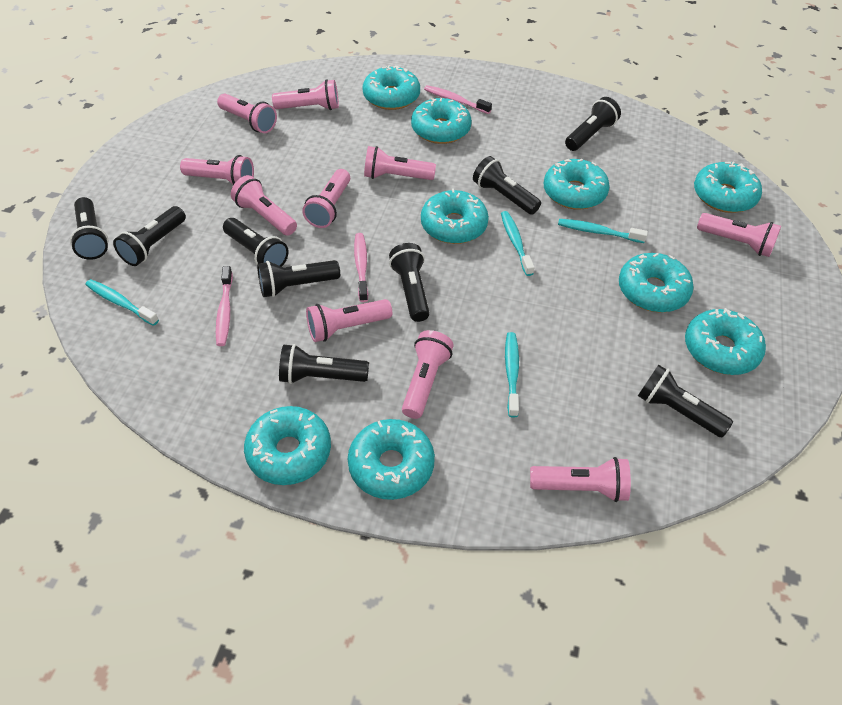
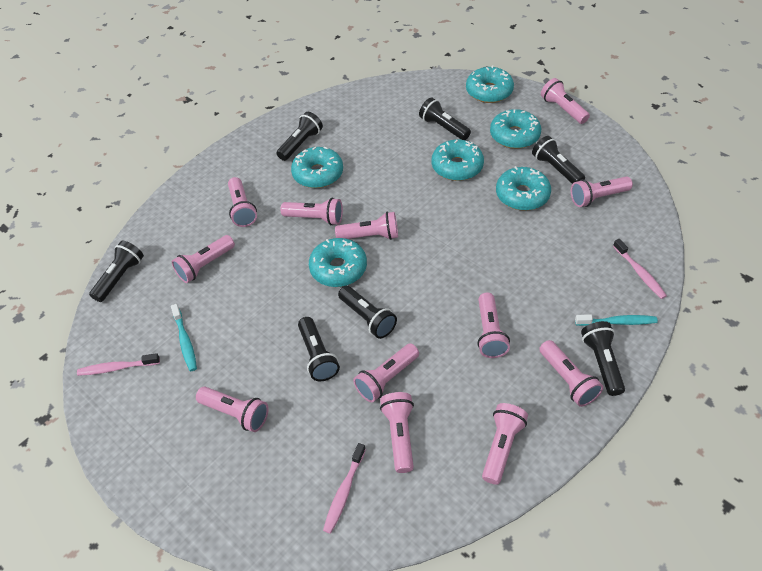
black flashlight: 9 -> 7
pink flashlight: 10 -> 12
turquoise donut: 9 -> 6
turquoise toothbrush: 4 -> 2

